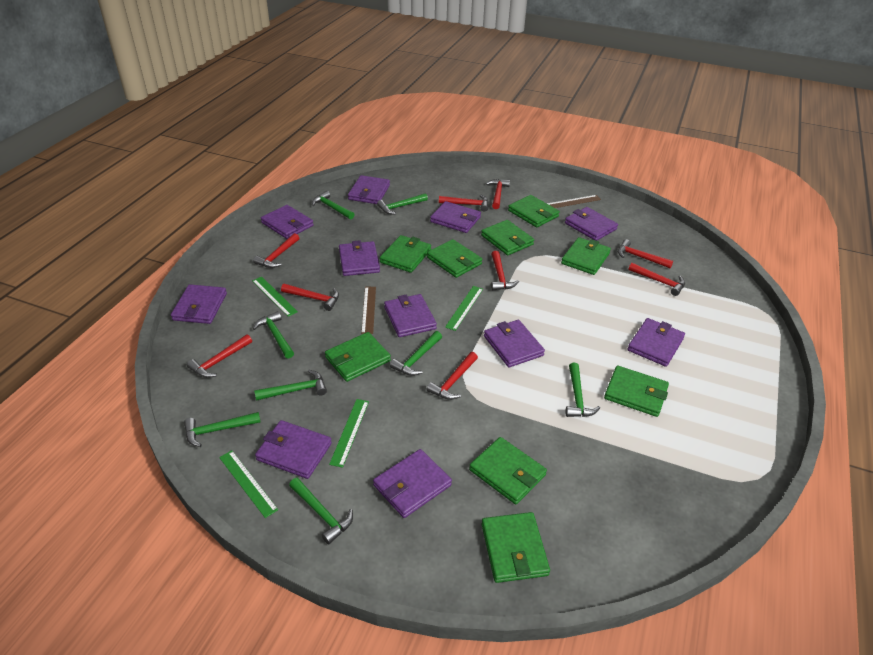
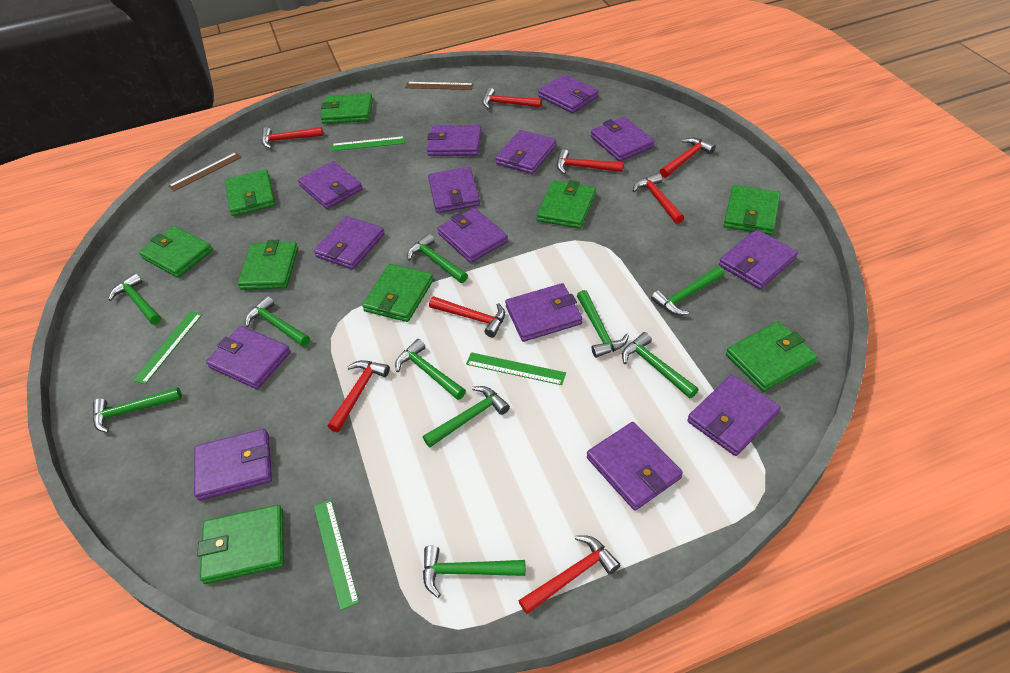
green hammer: 8 -> 10
purple wallet: 11 -> 14
red hammer: 9 -> 8

